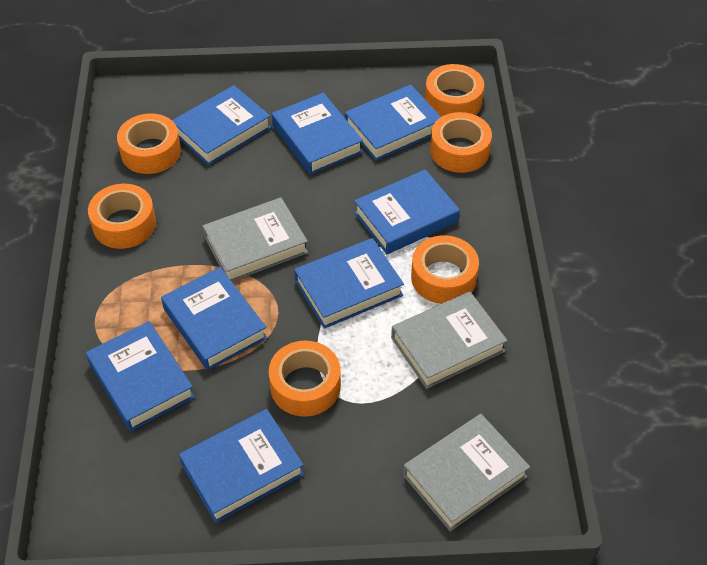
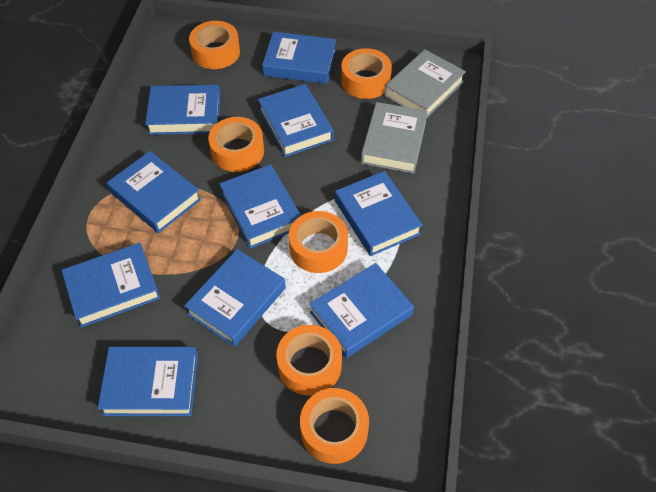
blue book: 8 -> 10
grey book: 3 -> 2

